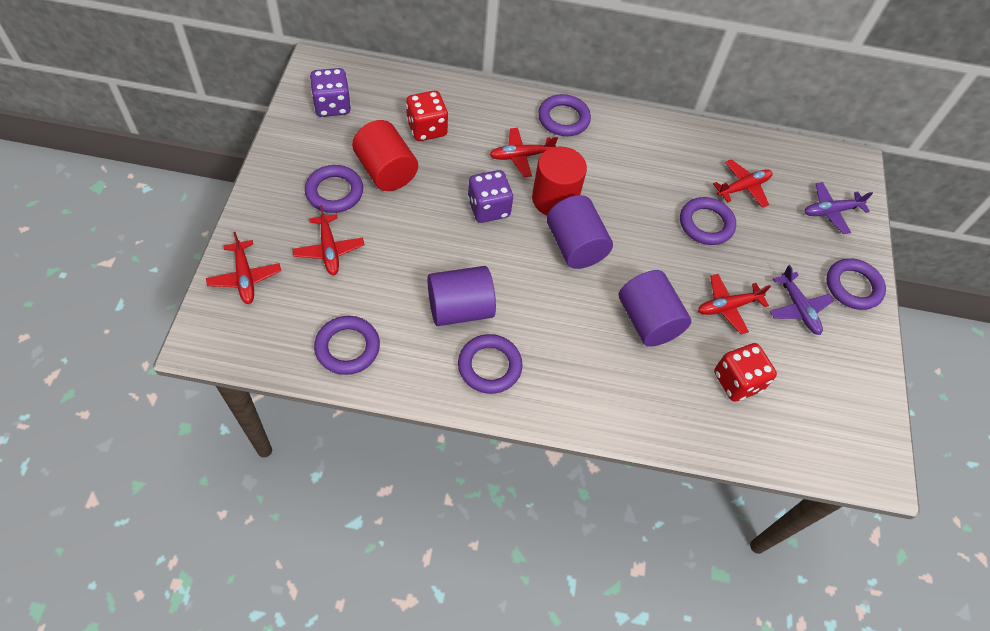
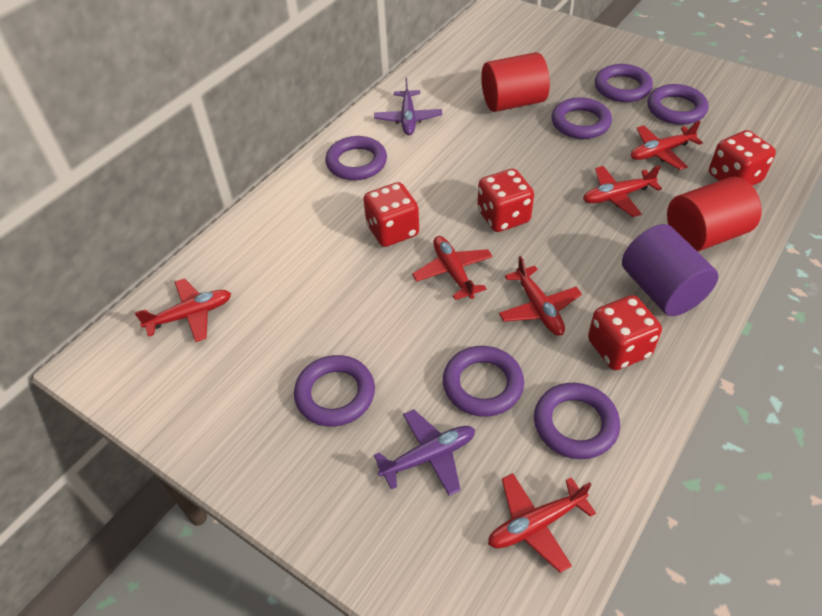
purple cylinder: 3 -> 1
purple dice: 2 -> 0
purple ring: 6 -> 7
red dice: 2 -> 4
red plane: 5 -> 6

